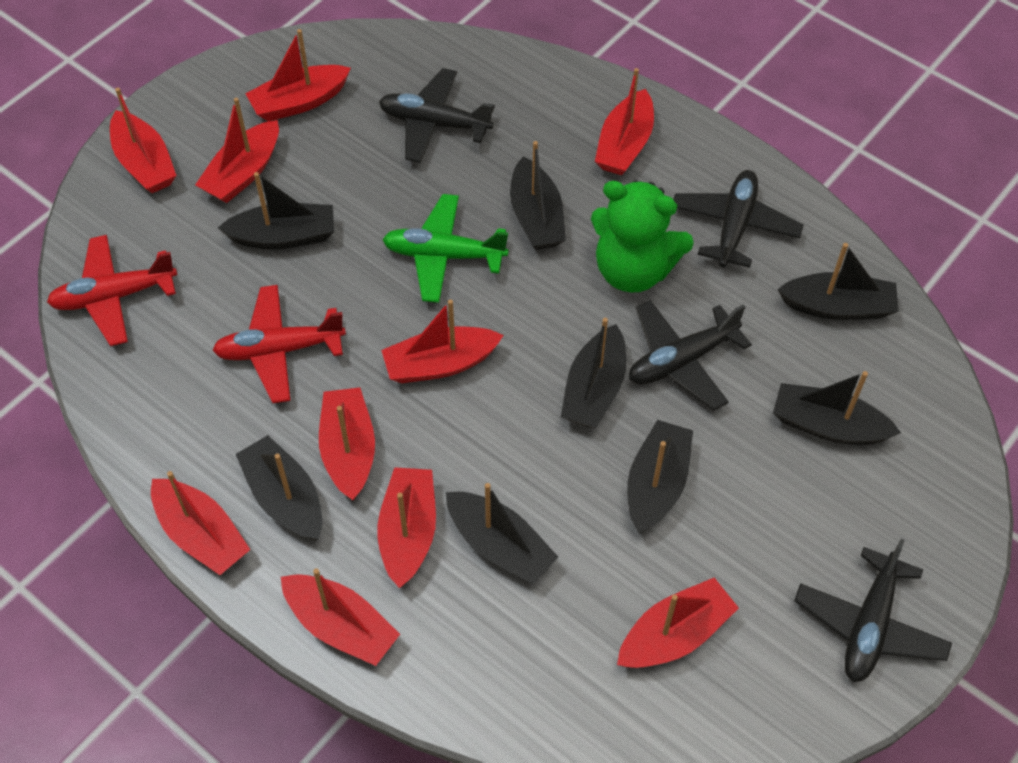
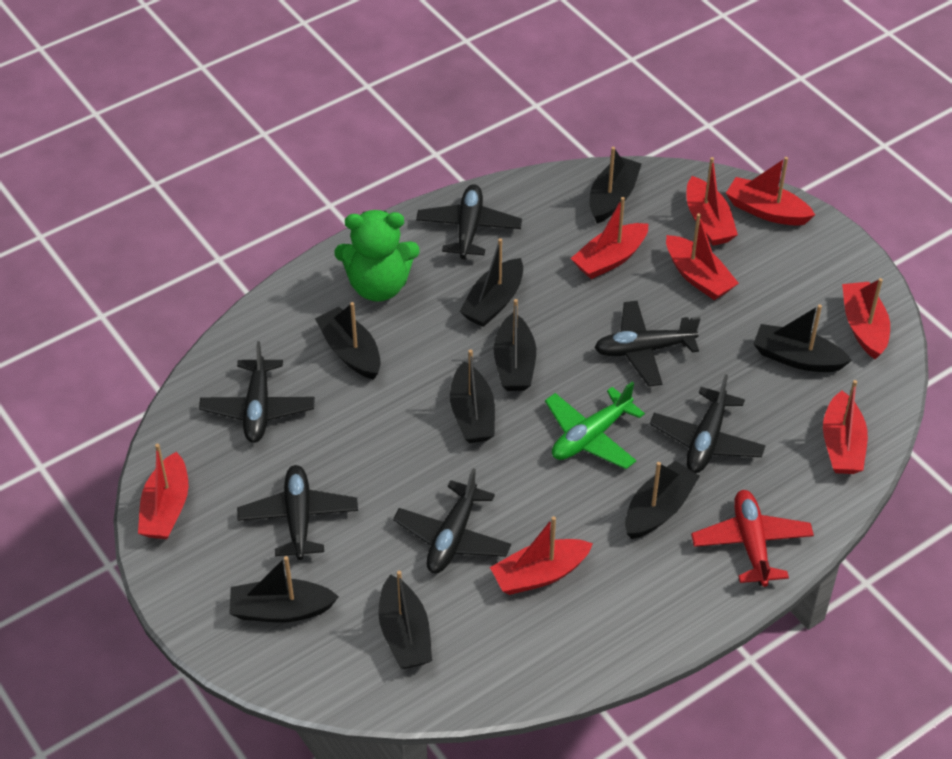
black boat: 8 -> 9
black plane: 4 -> 6
red boat: 10 -> 8
red plane: 2 -> 1

